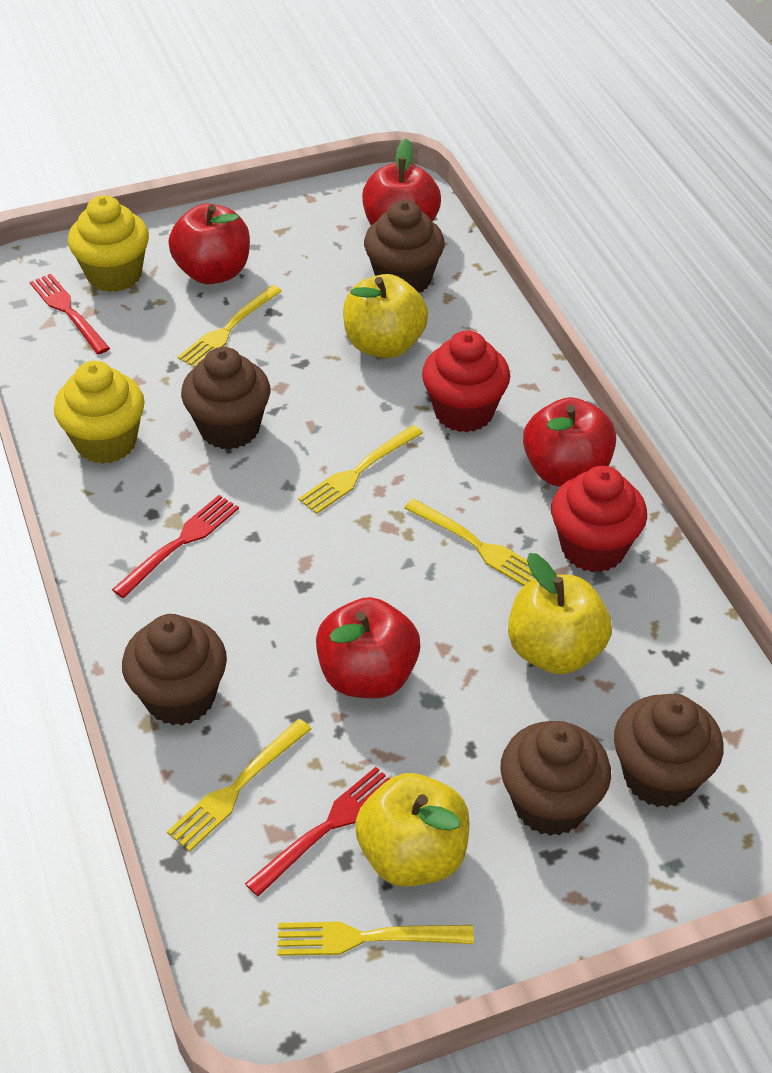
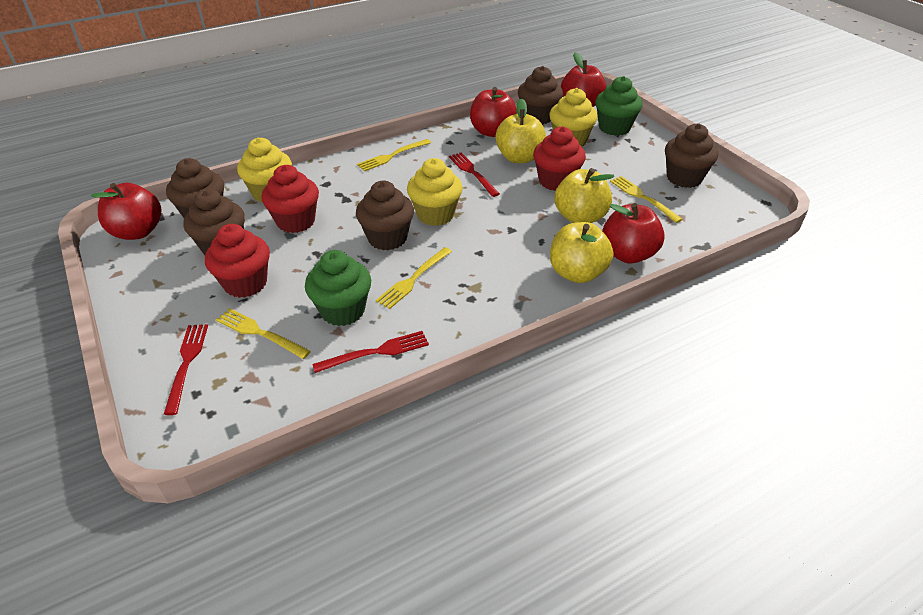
green cupcake: 0 -> 2
red cupcake: 2 -> 3
yellow cupcake: 2 -> 3
yellow fork: 5 -> 4

